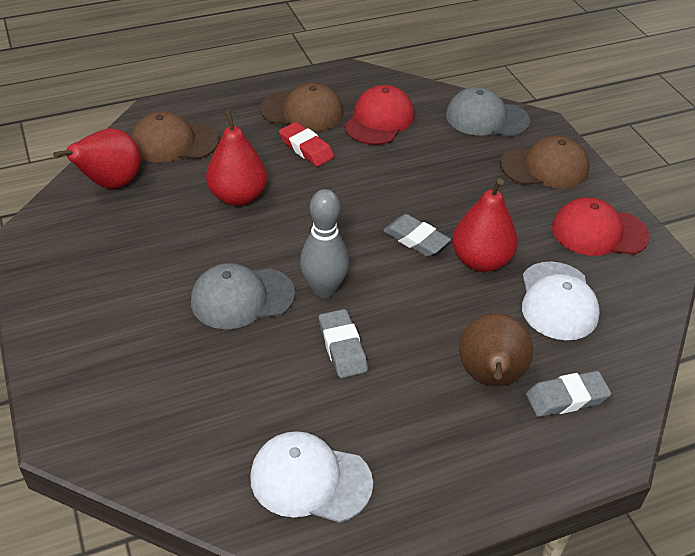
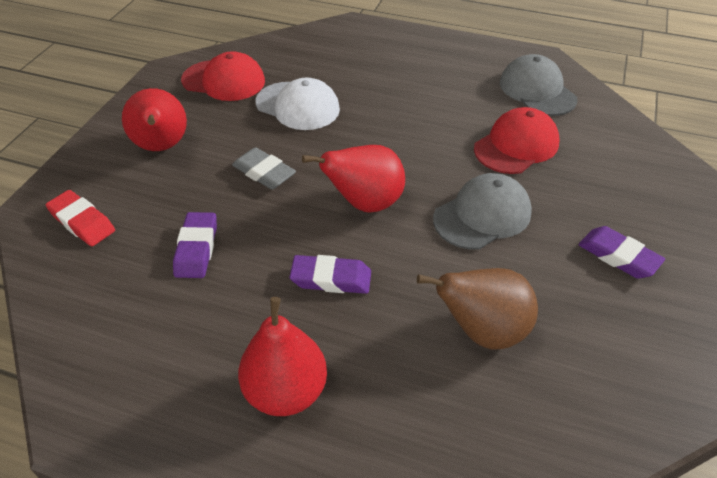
brown cap: 3 -> 0
grey bowling pin: 1 -> 0
grey eraser: 3 -> 1
purple eraser: 0 -> 3
white cap: 2 -> 1

